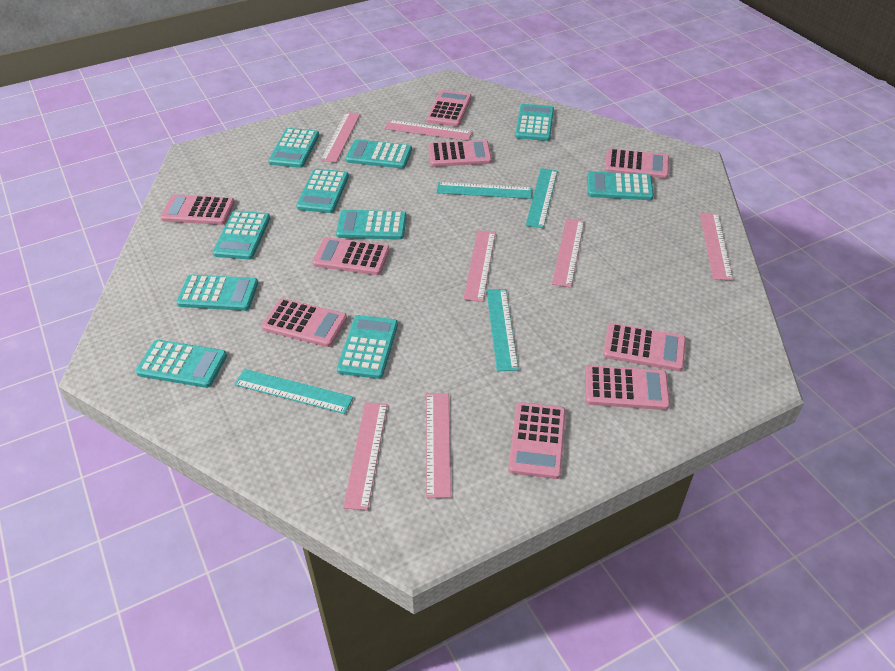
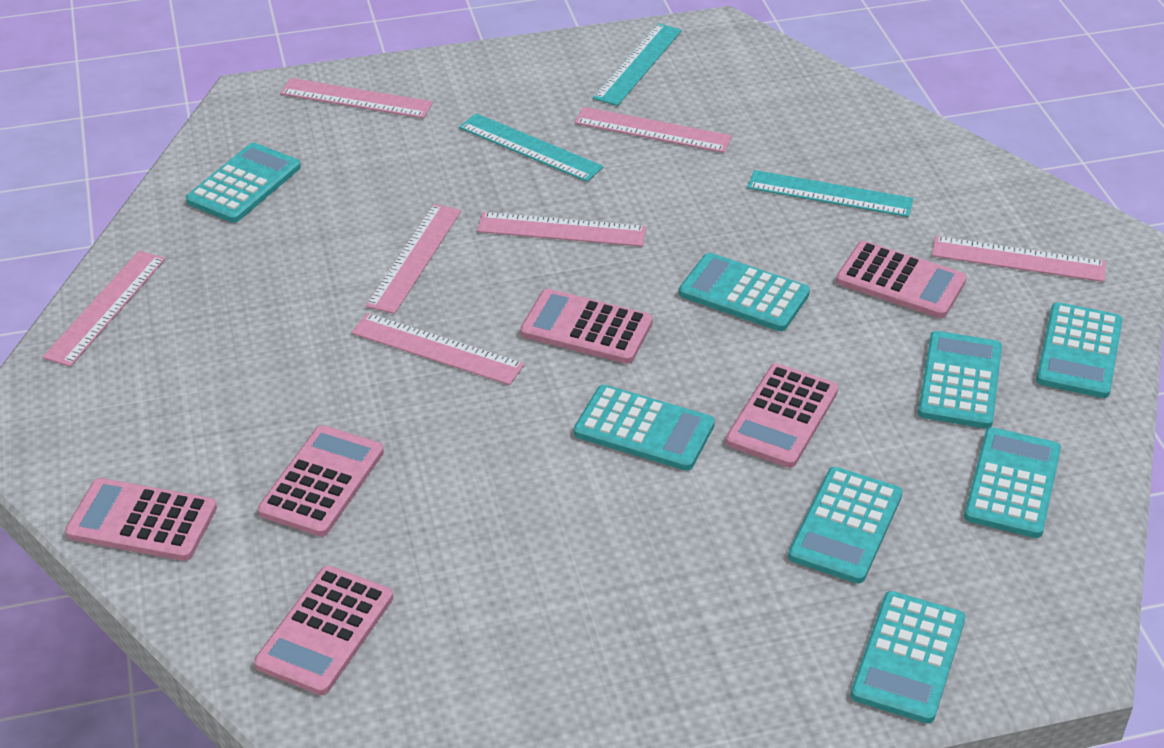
pink calculator: 9 -> 6
turquoise calculator: 10 -> 8
turquoise ruler: 4 -> 3

